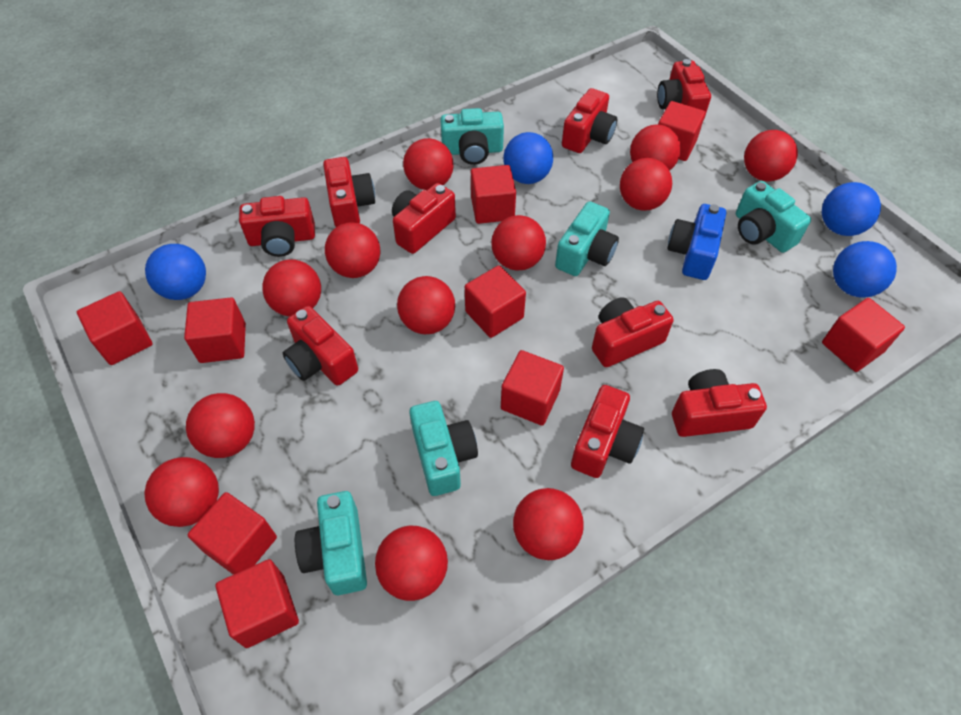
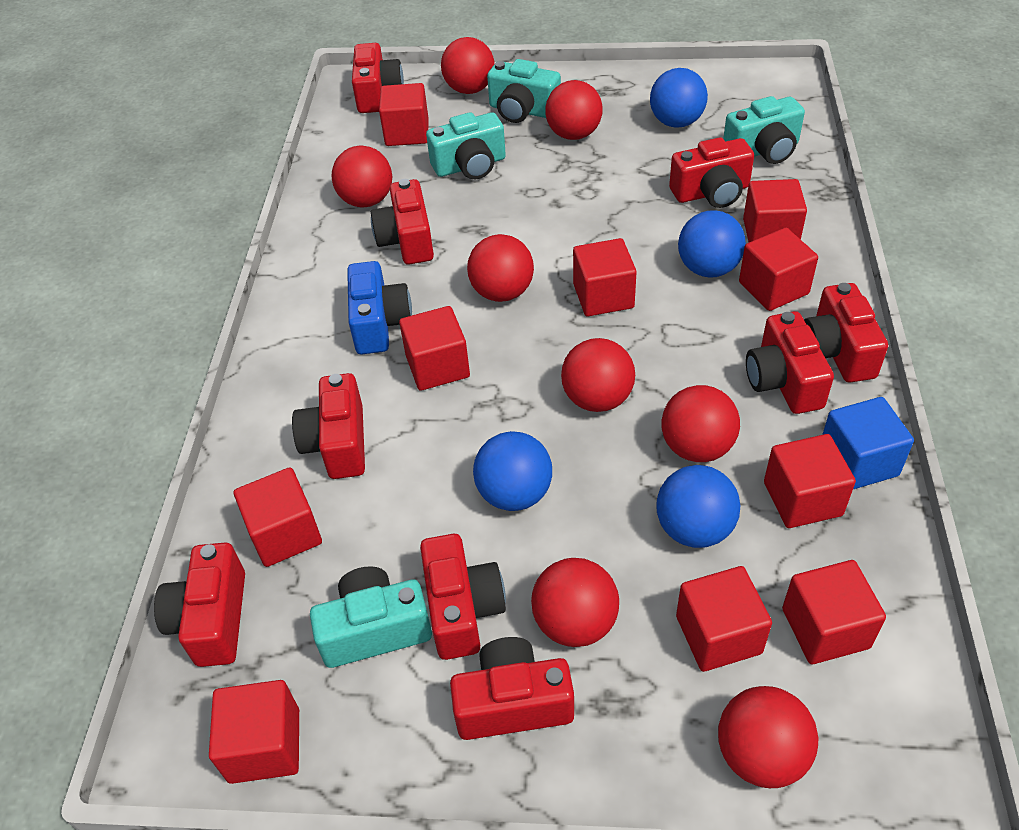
blue cube: 0 -> 1
red ball: 12 -> 8
red cube: 9 -> 10
turquoise camera: 5 -> 4

